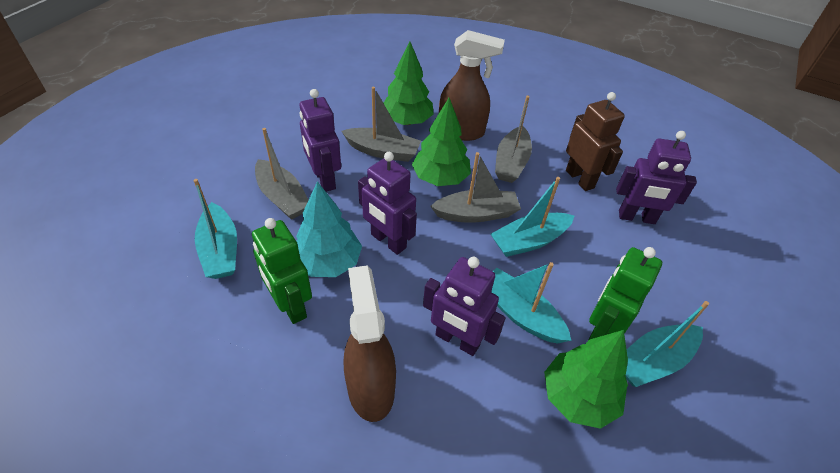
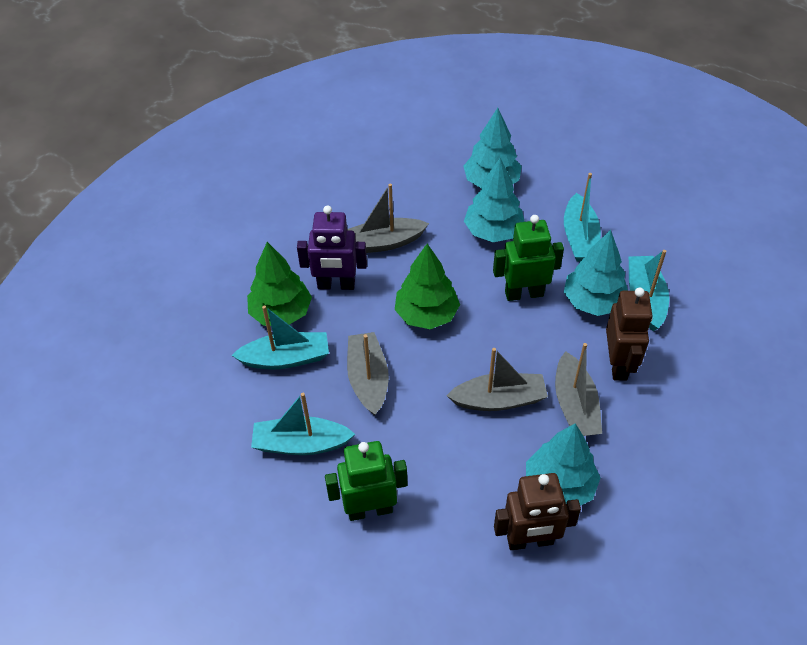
brown robot: 1 -> 2
brown spray bottle: 2 -> 0
green tree: 3 -> 2
purple robot: 4 -> 1
turquoise tree: 1 -> 4

